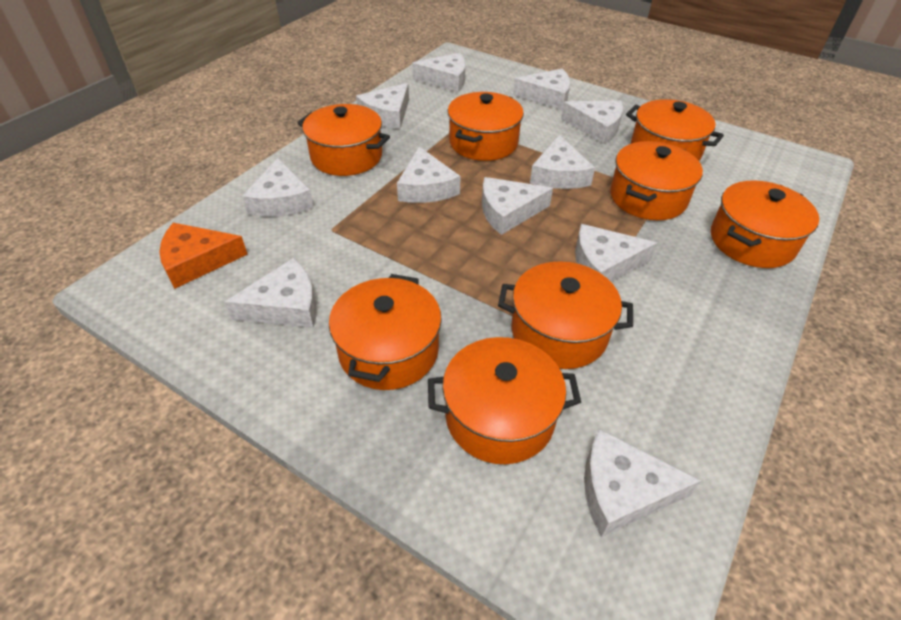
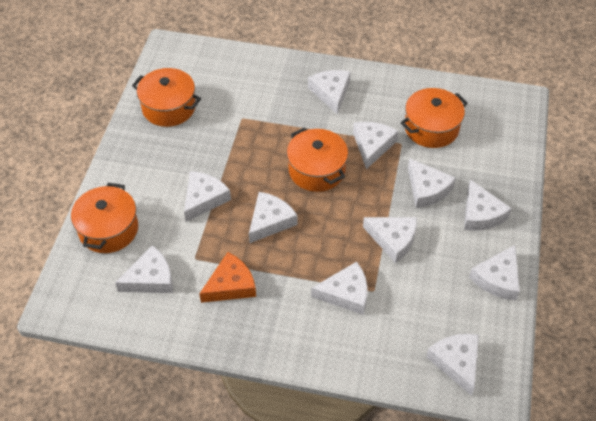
orange pot: 8 -> 4

